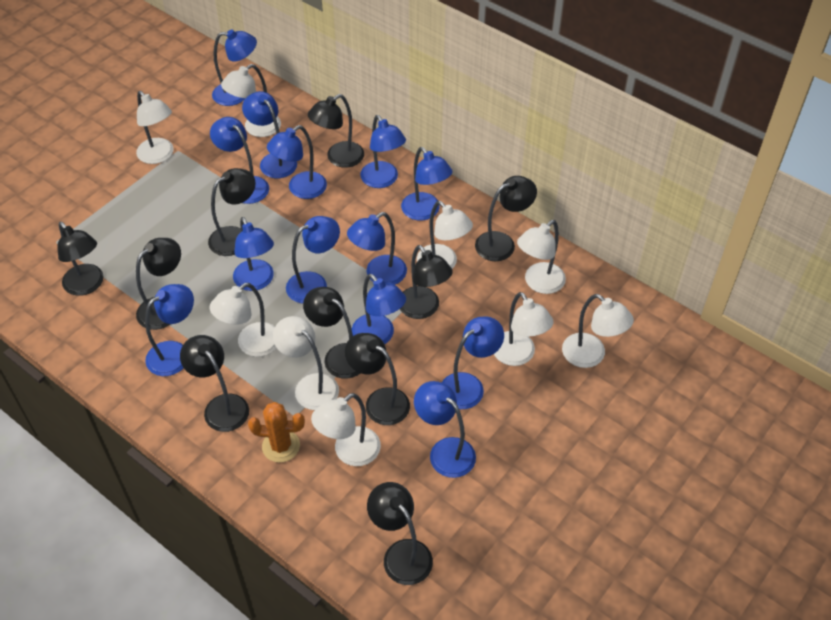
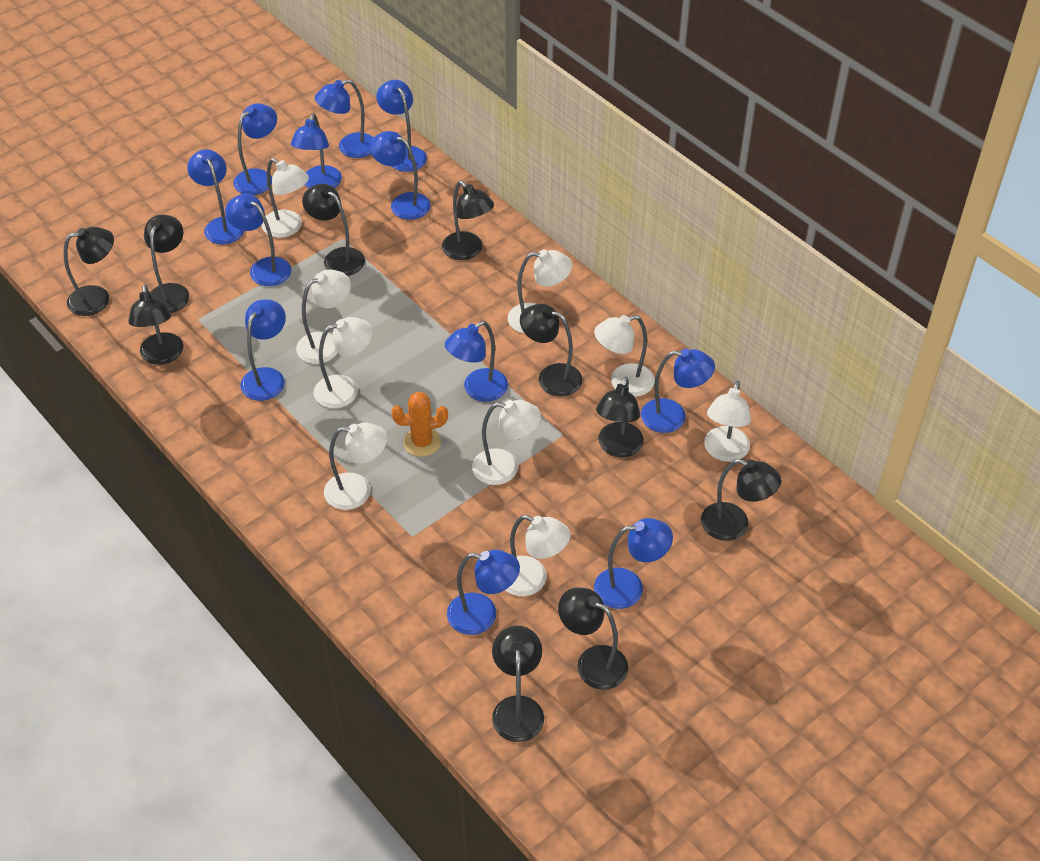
blue lamp: 13 -> 12

